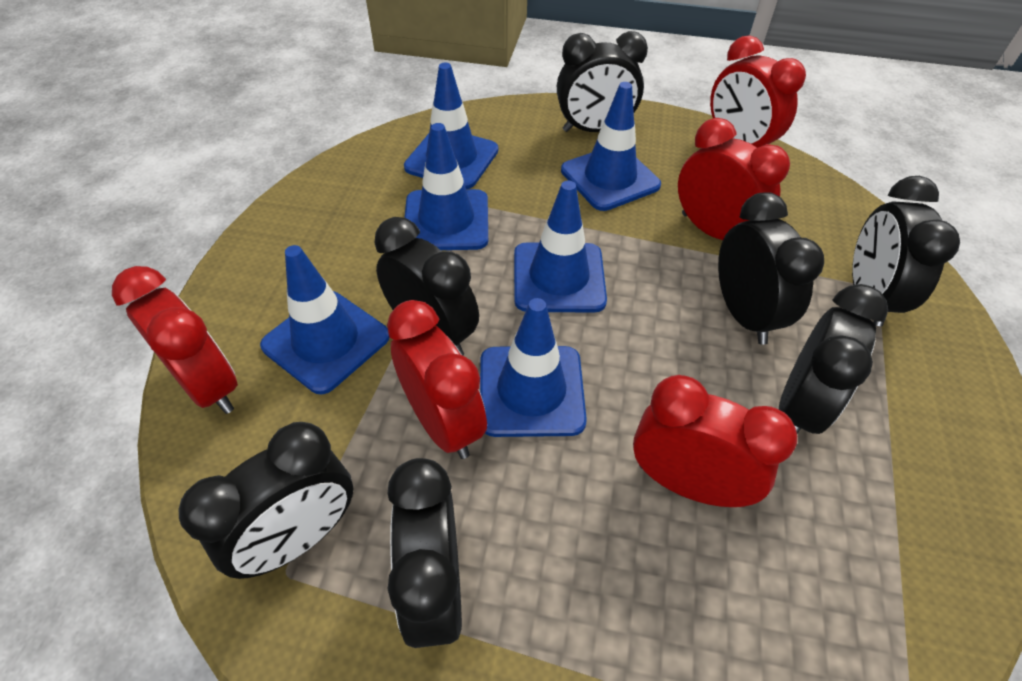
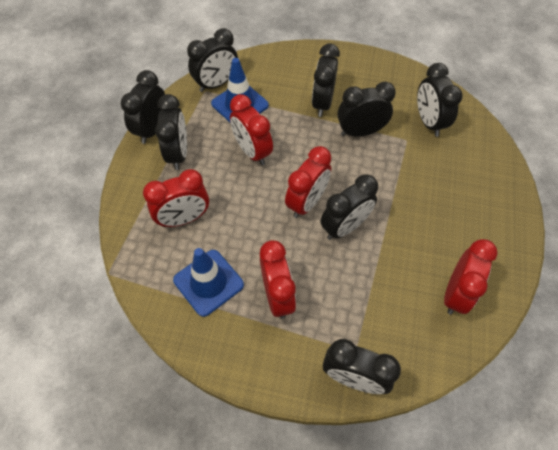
black clock: 7 -> 8
blue traffic cone: 6 -> 2

